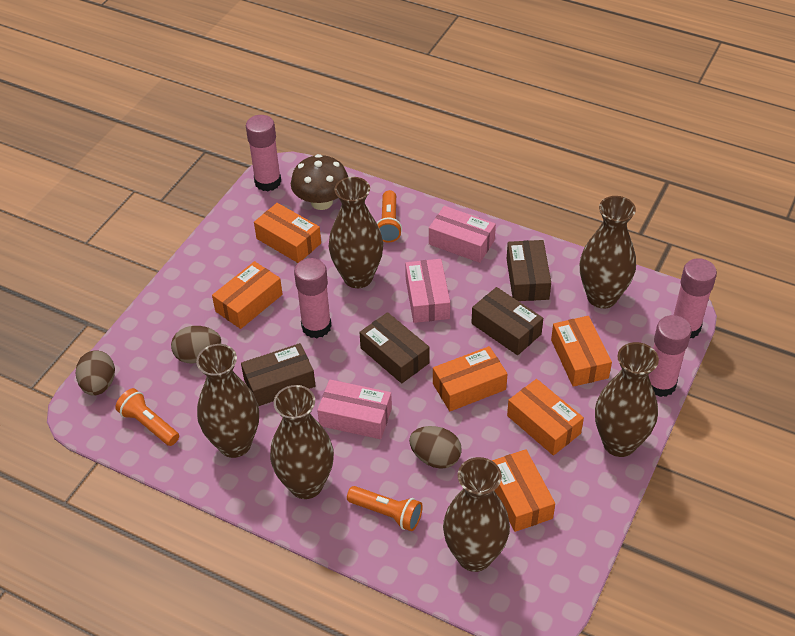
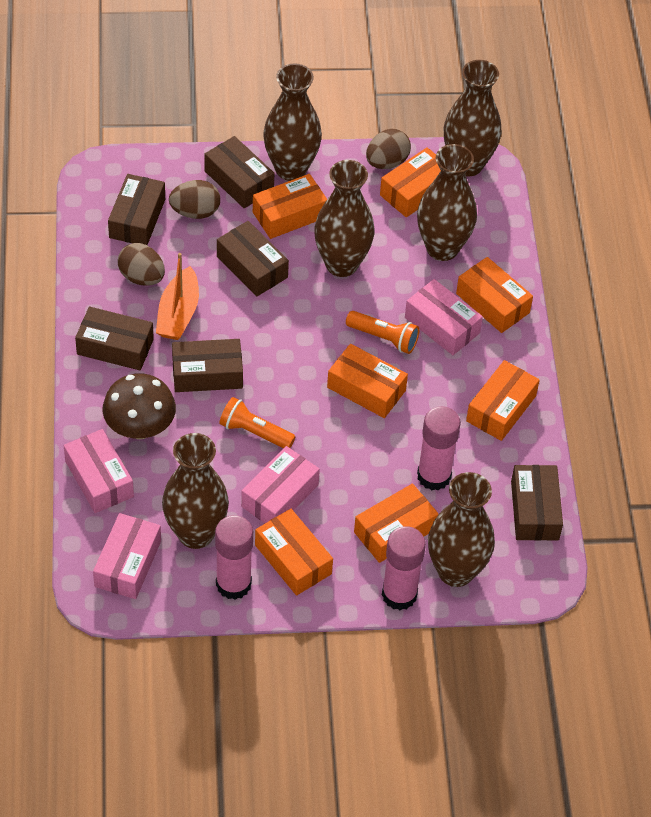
brown box: 4 -> 6
orange boat: 0 -> 1
orange box: 6 -> 7
orange flashlight: 3 -> 2
pink box: 3 -> 4
pink glue stick: 4 -> 3

